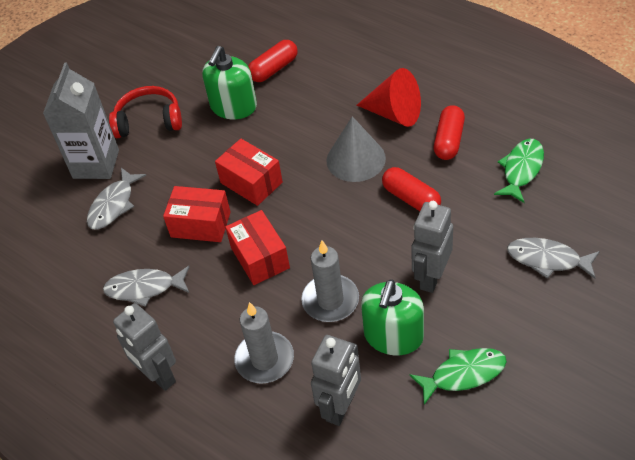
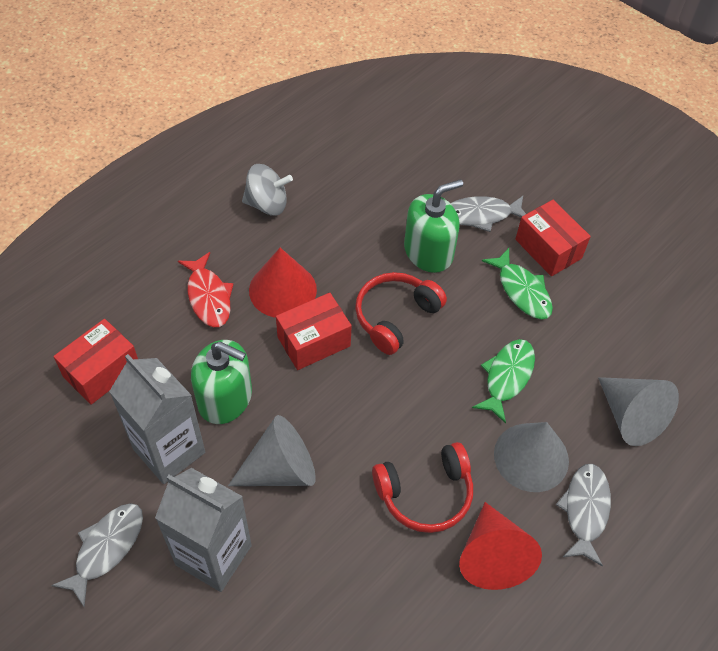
grey candle: 2 -> 0
grey carton: 1 -> 2
grey cone: 1 -> 3
grey robot: 3 -> 0
grey spinning top: 0 -> 1
red capsule: 3 -> 0
red cone: 1 -> 2
red fish: 0 -> 1
red headphones: 1 -> 2

